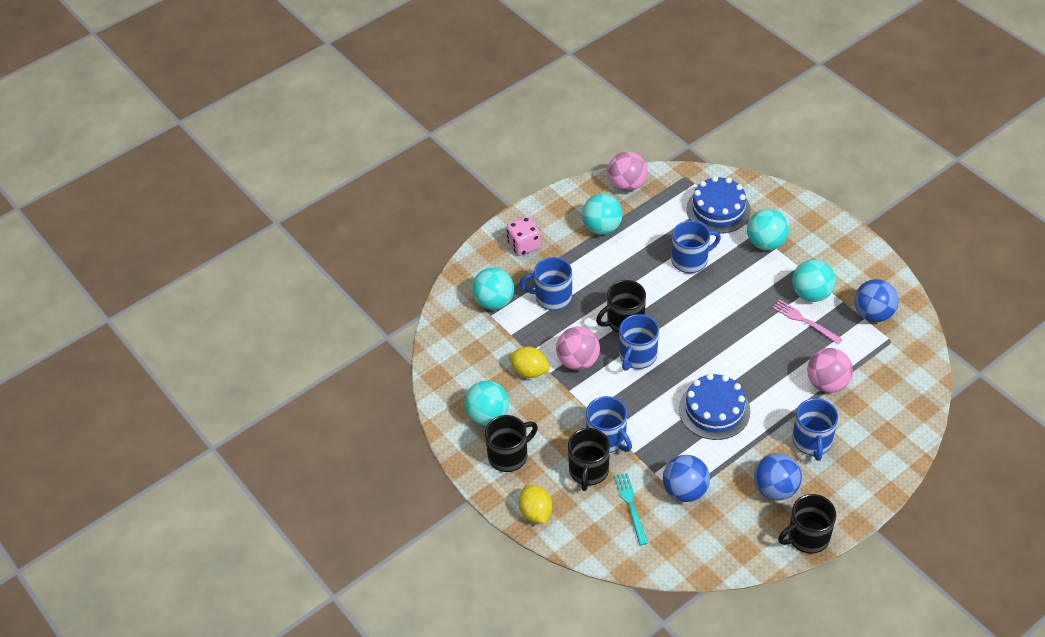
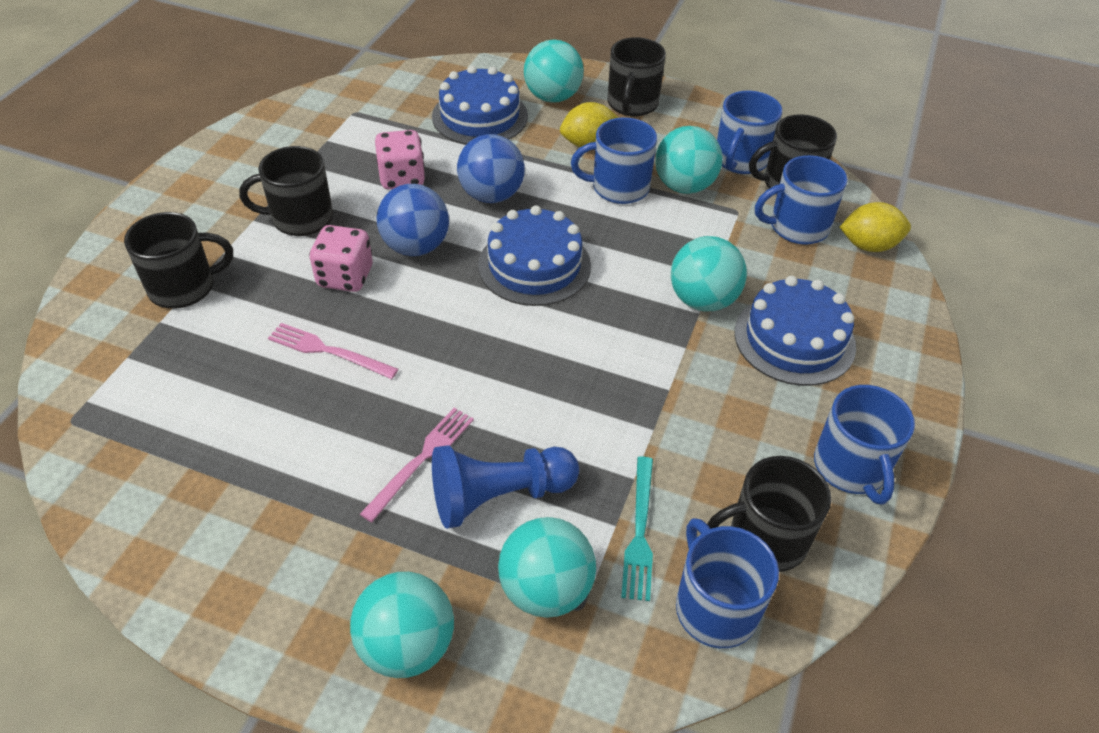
black mug: 4 -> 5
blue ball: 3 -> 2
blue cake: 2 -> 3
blue pawn: 0 -> 1
pink ball: 3 -> 0
pink dice: 1 -> 2
pink fork: 1 -> 2

